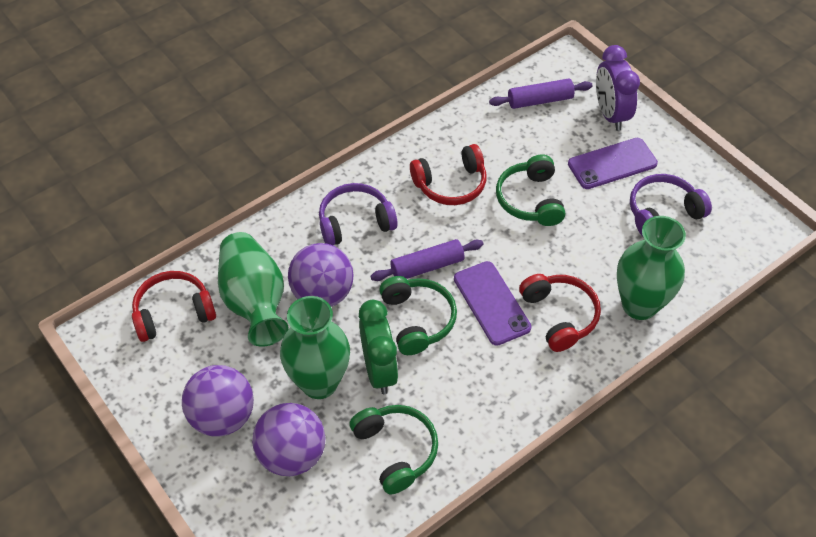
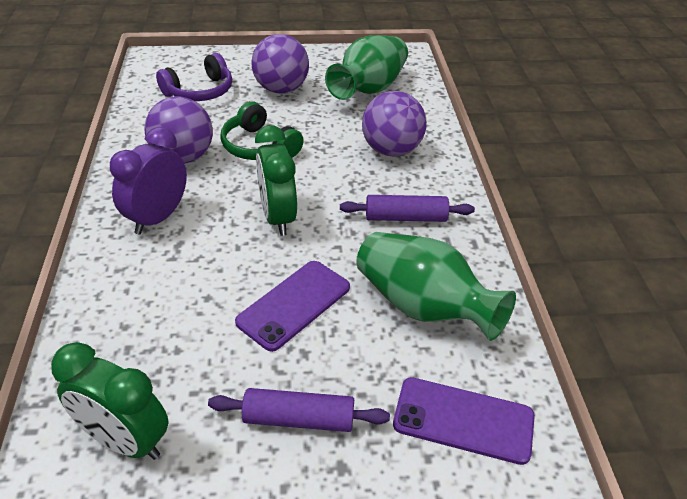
green clock: 1 -> 2
green headphones: 3 -> 1
green vase: 3 -> 2
purple headphones: 2 -> 1
red headphones: 3 -> 0

